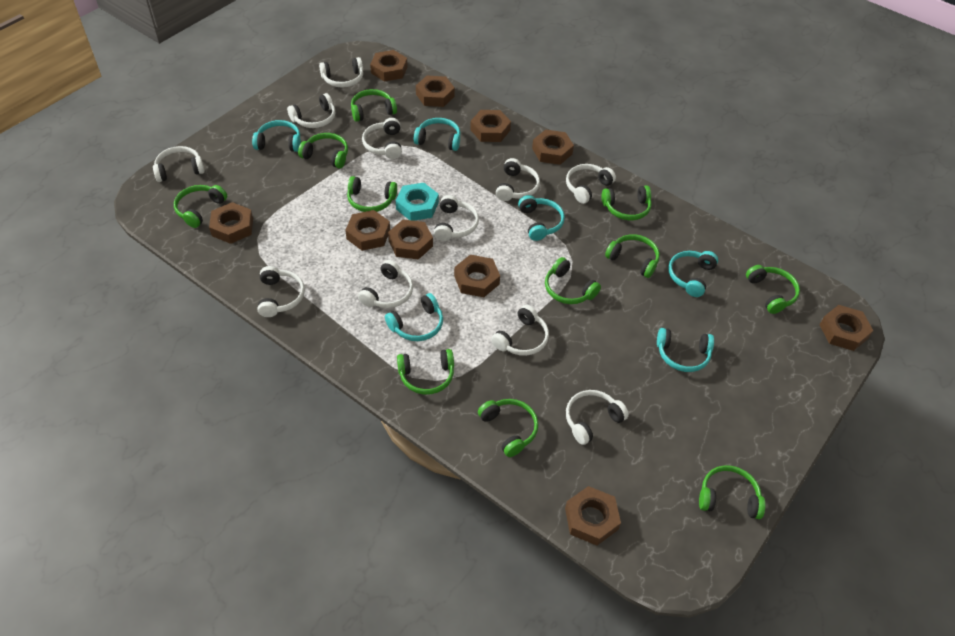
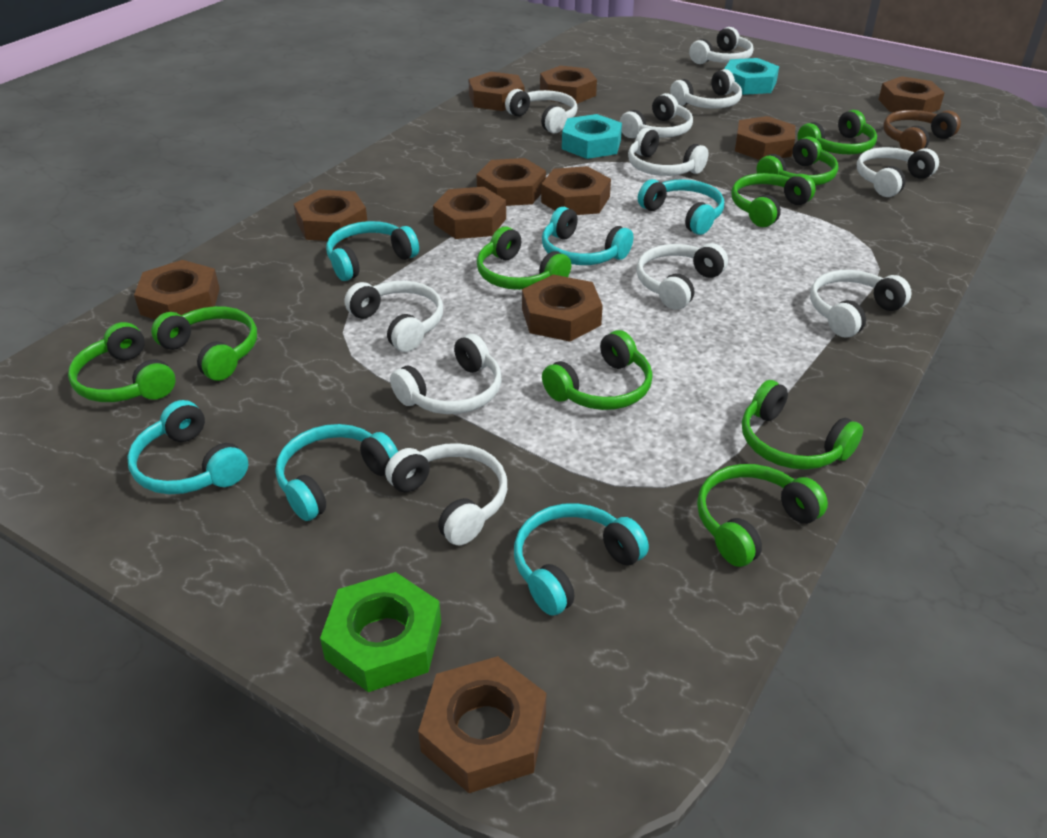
brown headphones: 0 -> 1
brown nut: 10 -> 11
green headphones: 11 -> 9
green nut: 0 -> 1
turquoise nut: 1 -> 2

